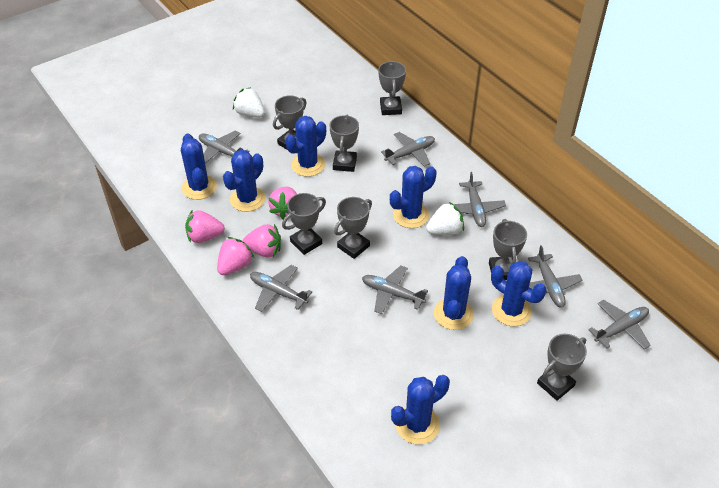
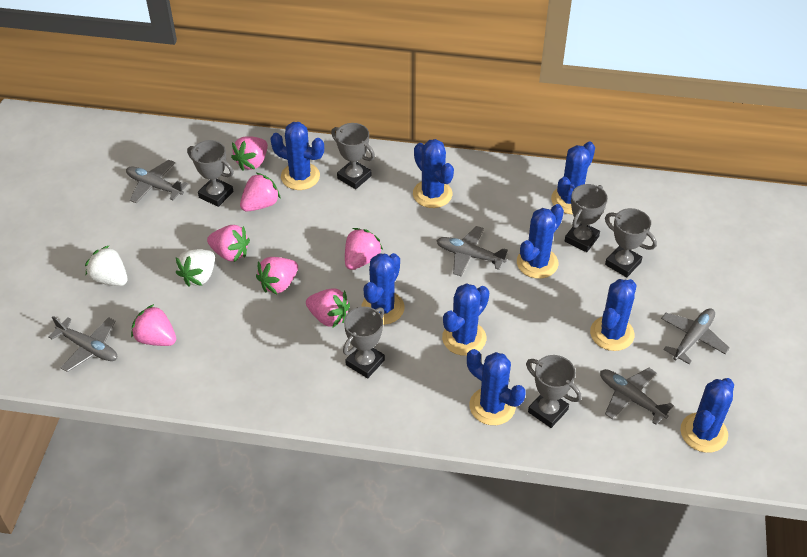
blue cactus: 7 -> 9
grey plane: 7 -> 5
grey trophy: 7 -> 6
pink strawberry: 4 -> 7

